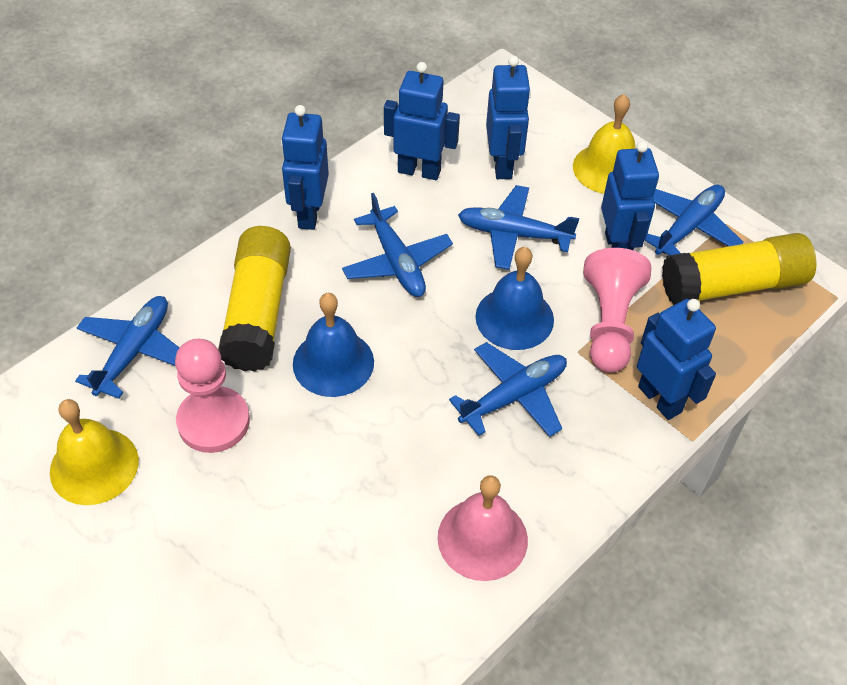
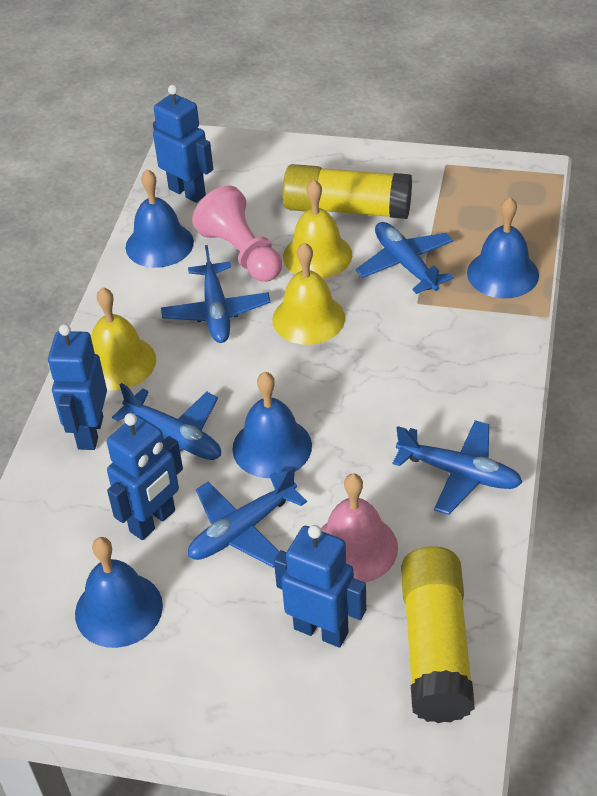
blue bell: 2 -> 4
blue robot: 5 -> 4
pink pawn: 2 -> 1
yellow bell: 2 -> 3

